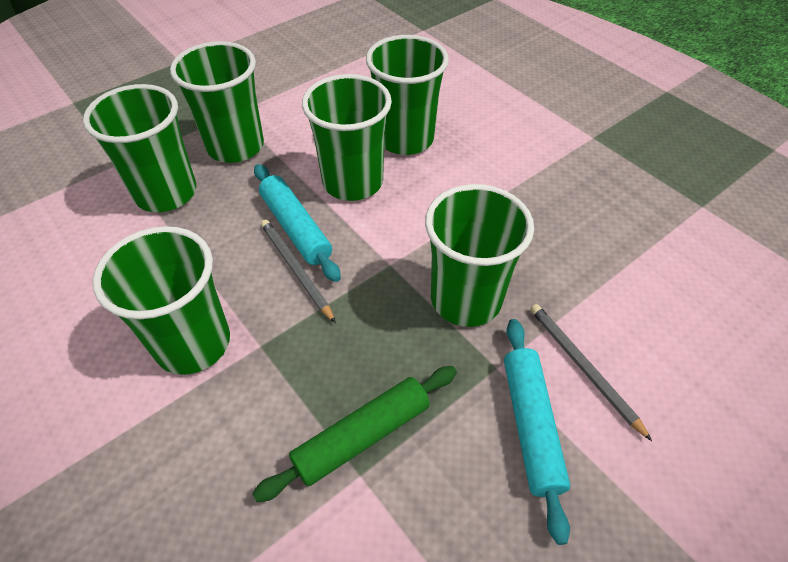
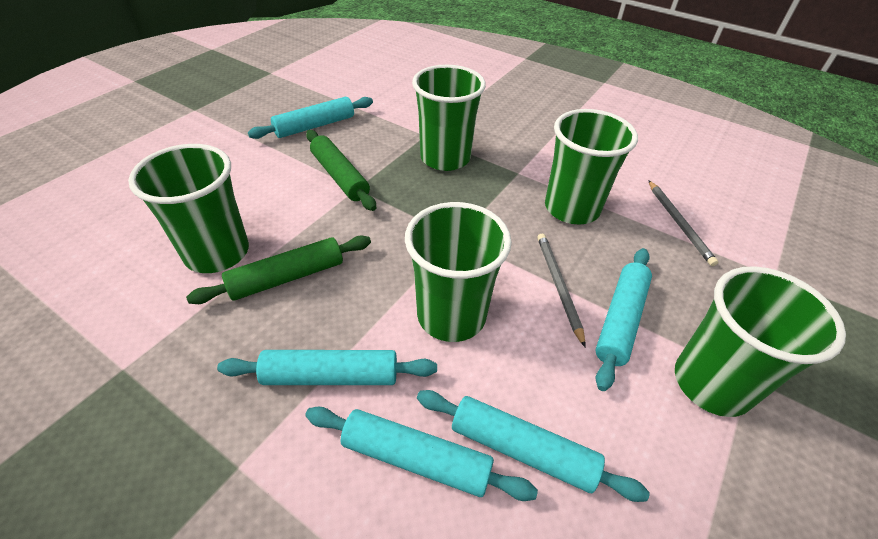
green cup: 6 -> 5
green rolling pin: 1 -> 2
turquoise rolling pin: 2 -> 5

